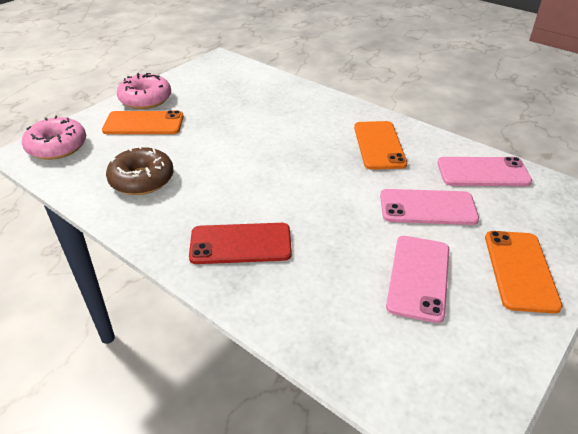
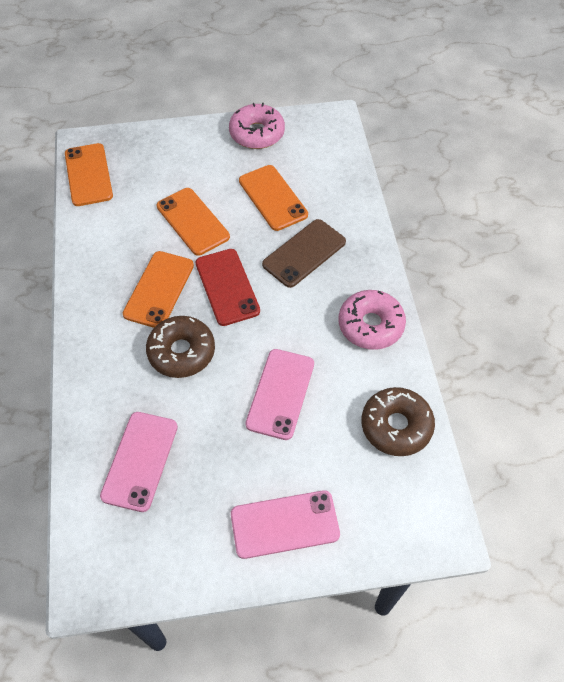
brown donut: 1 -> 2
brown phone: 0 -> 1
orange phone: 3 -> 4

